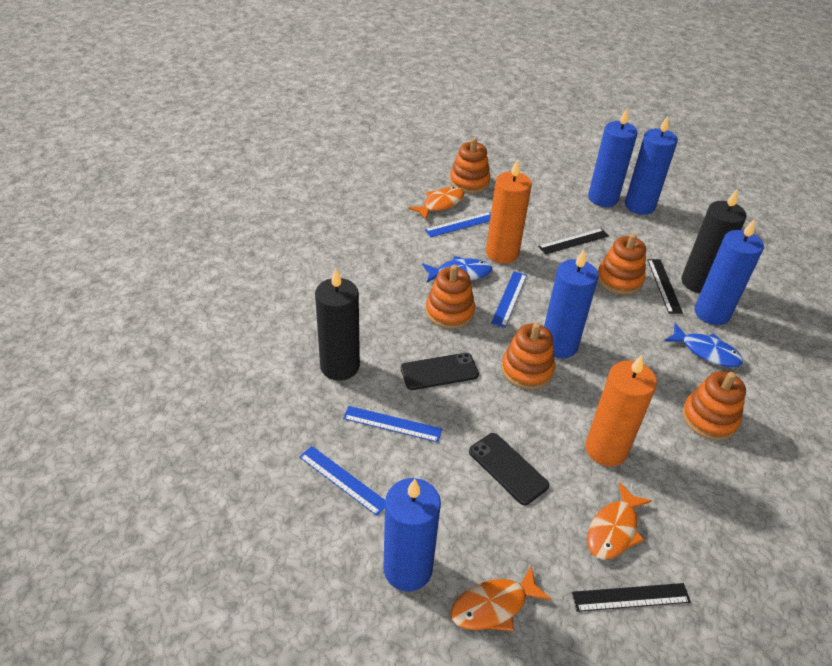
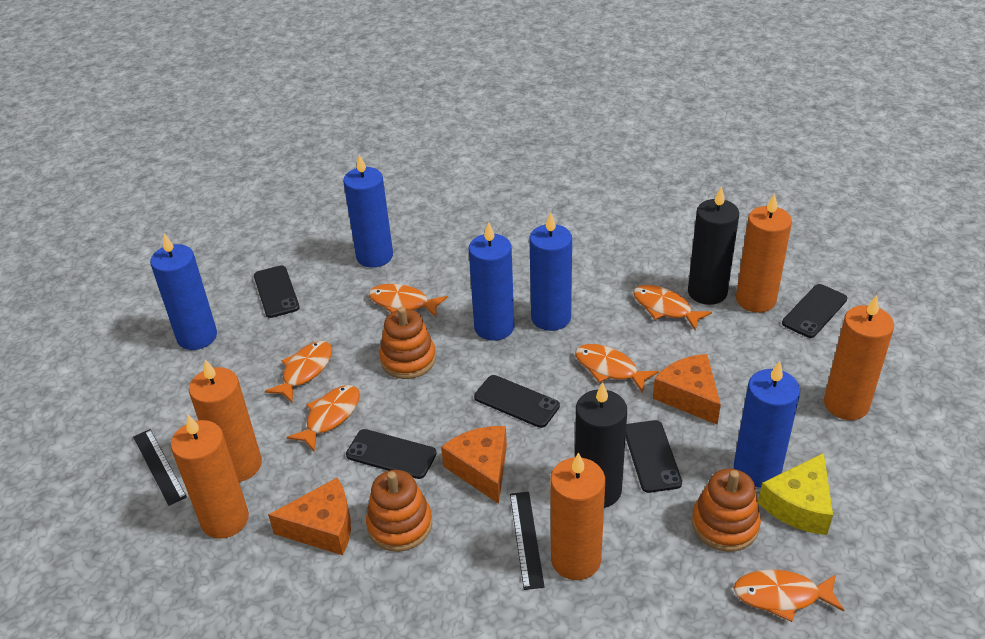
black phone: 2 -> 5
black ruler: 3 -> 2
blue fish: 2 -> 0
blue ruler: 4 -> 0
orange candle: 2 -> 5
orange cheese: 0 -> 3
orange fish: 3 -> 6
orange stacking toy: 5 -> 3
yellow cheese: 0 -> 1

